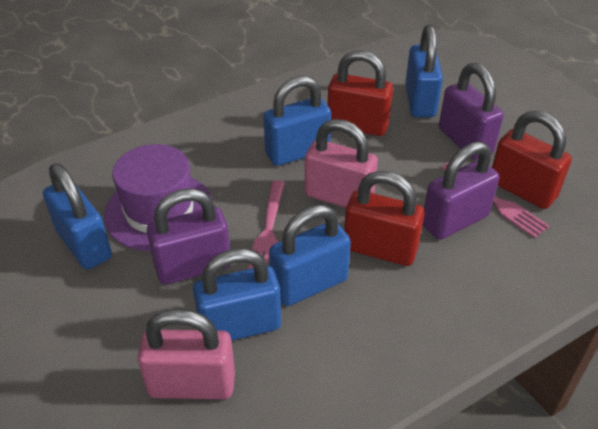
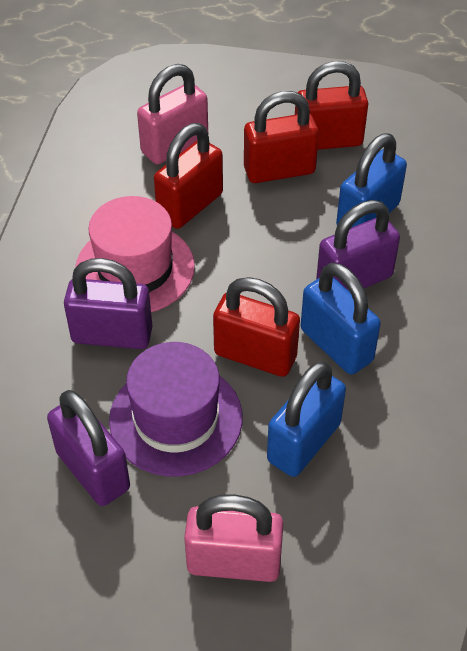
blue padlock: 5 -> 3
pink fork: 2 -> 0
pink hat: 0 -> 1
red padlock: 3 -> 4

